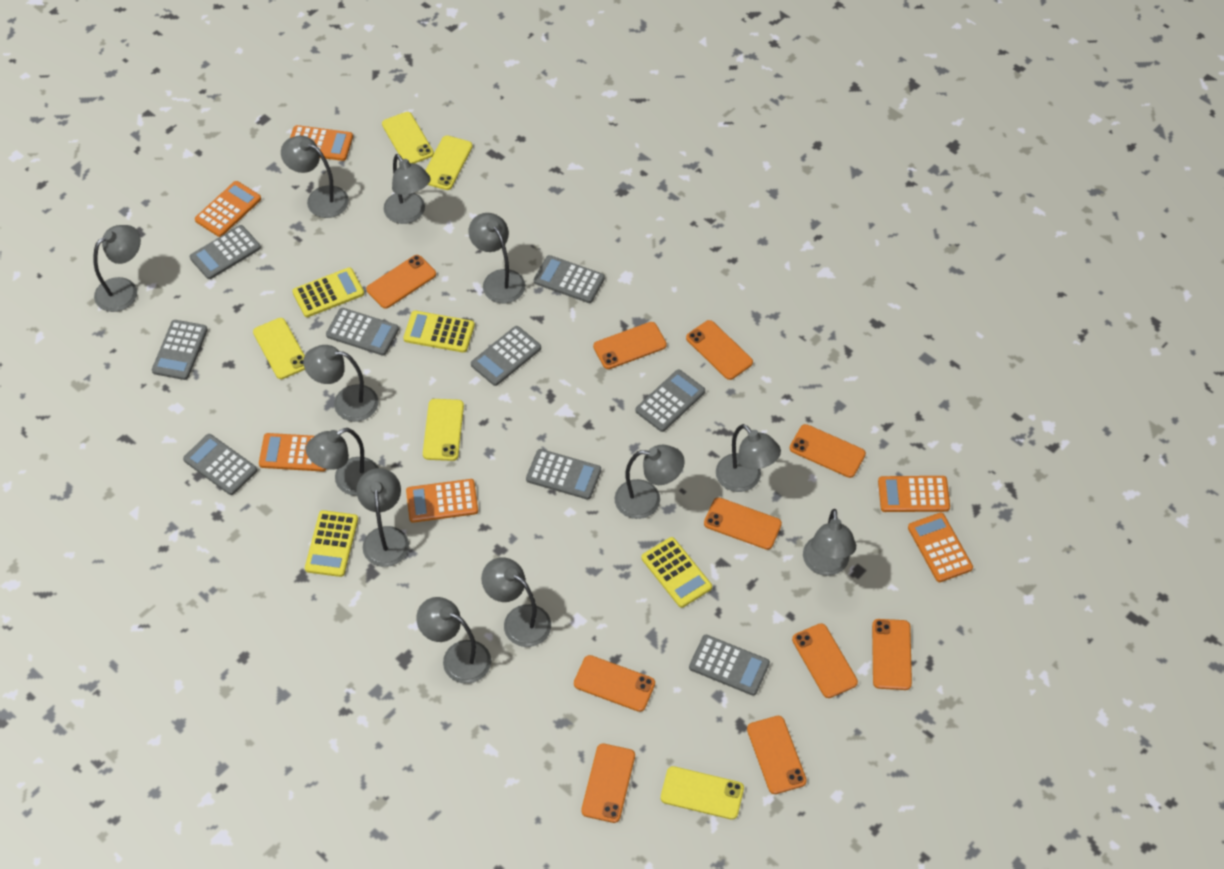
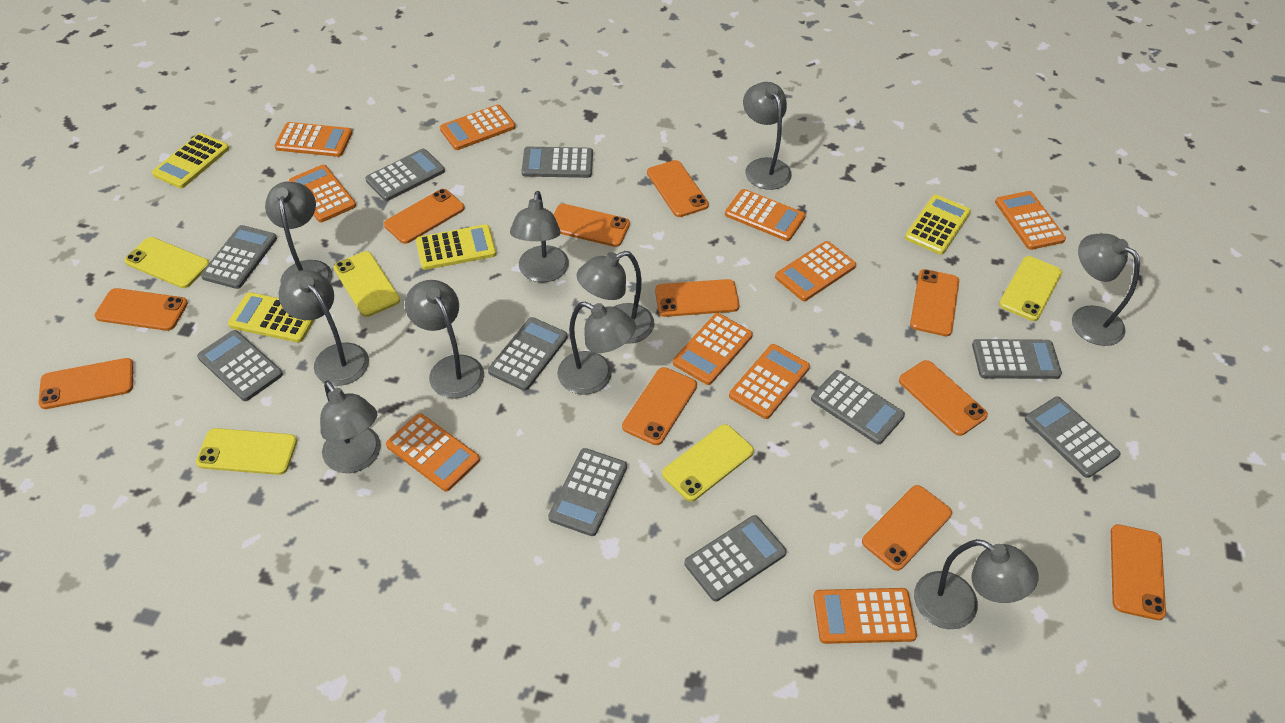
grey calculator: 9 -> 10
grey lamp: 12 -> 10
orange calculator: 6 -> 10
orange phone: 10 -> 11

